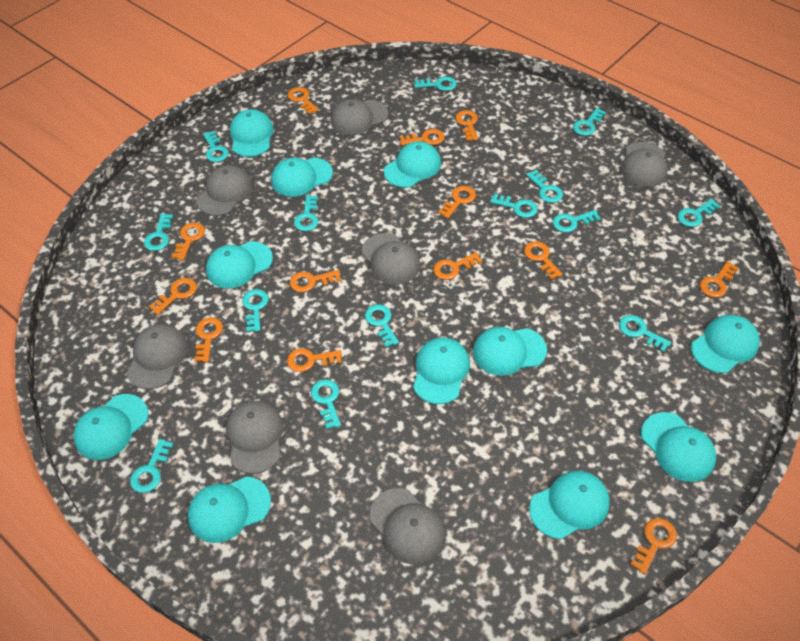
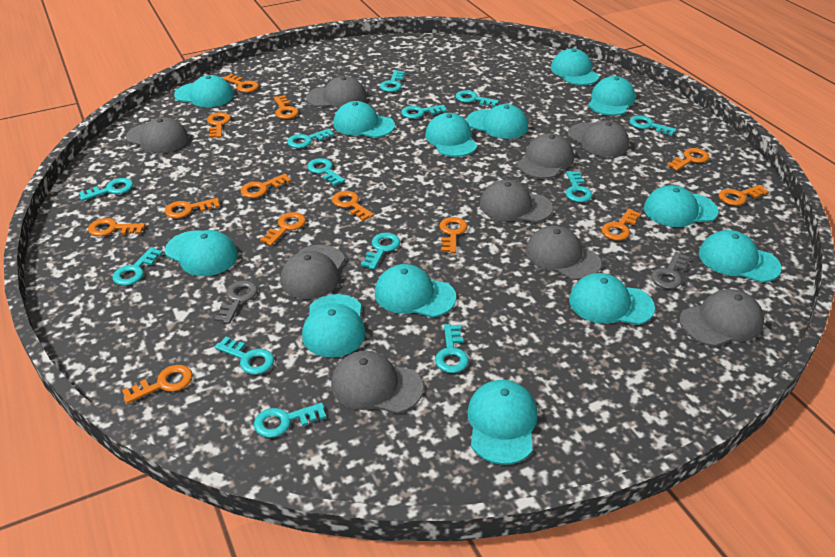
grey cap: 7 -> 9
grey key: 0 -> 2
turquoise cap: 11 -> 13
turquoise key: 14 -> 13

